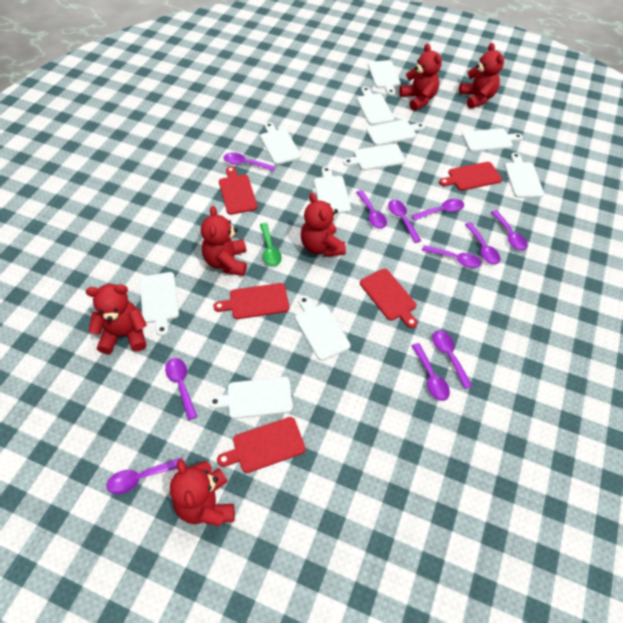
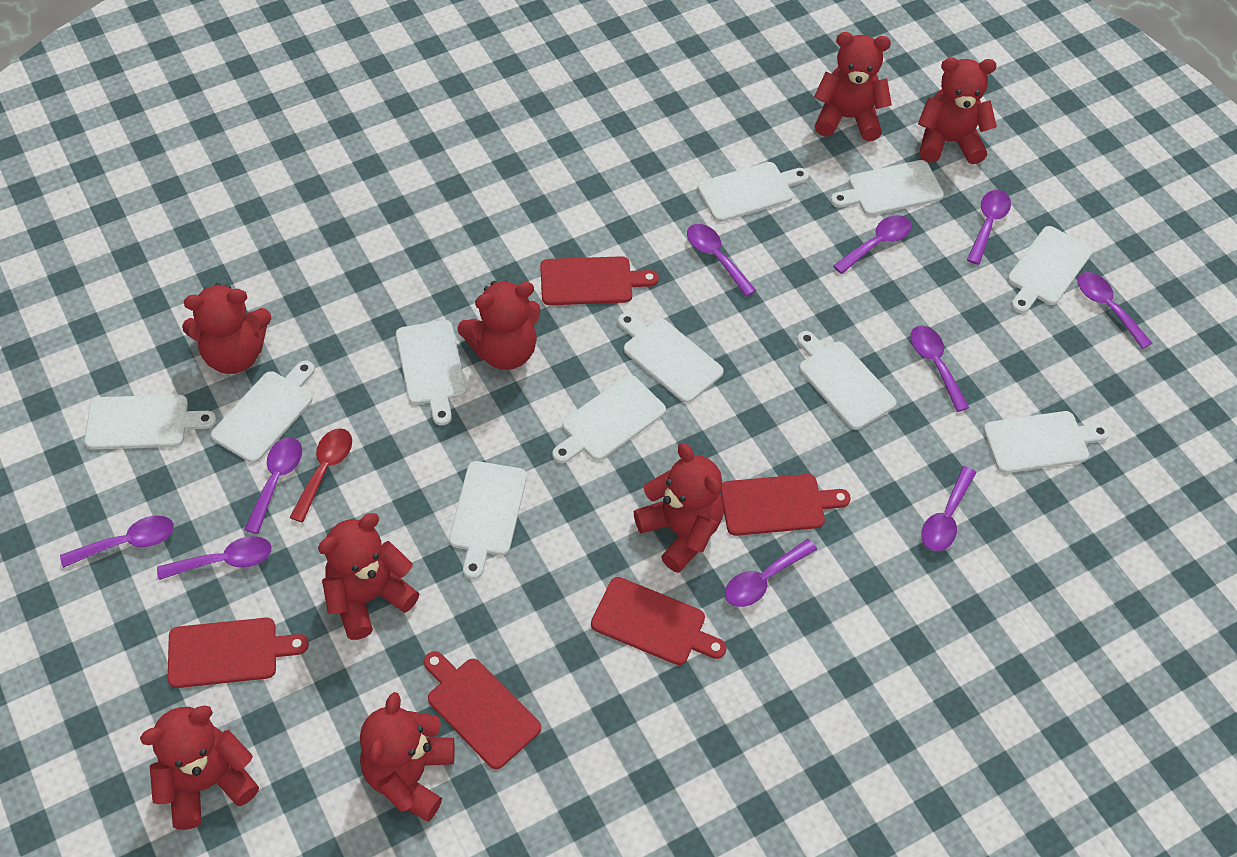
green spoon: 1 -> 0
purple spoon: 11 -> 10
red spoon: 0 -> 1
red teddy bear: 6 -> 8

